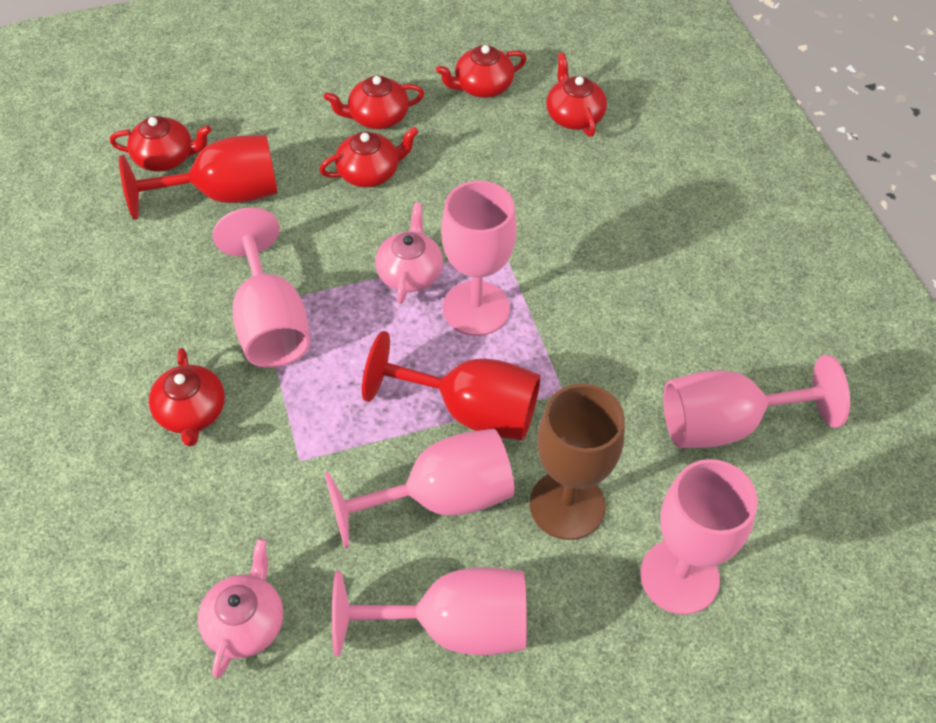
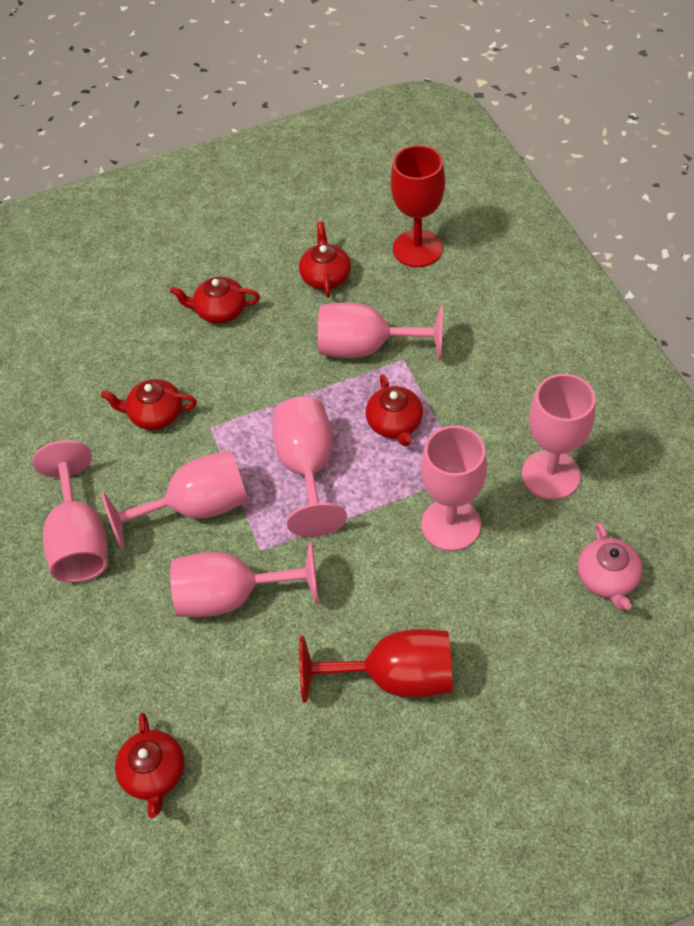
brown goblet: 1 -> 0
pink goblet: 6 -> 7
pink teapot: 2 -> 1
red teapot: 6 -> 5

